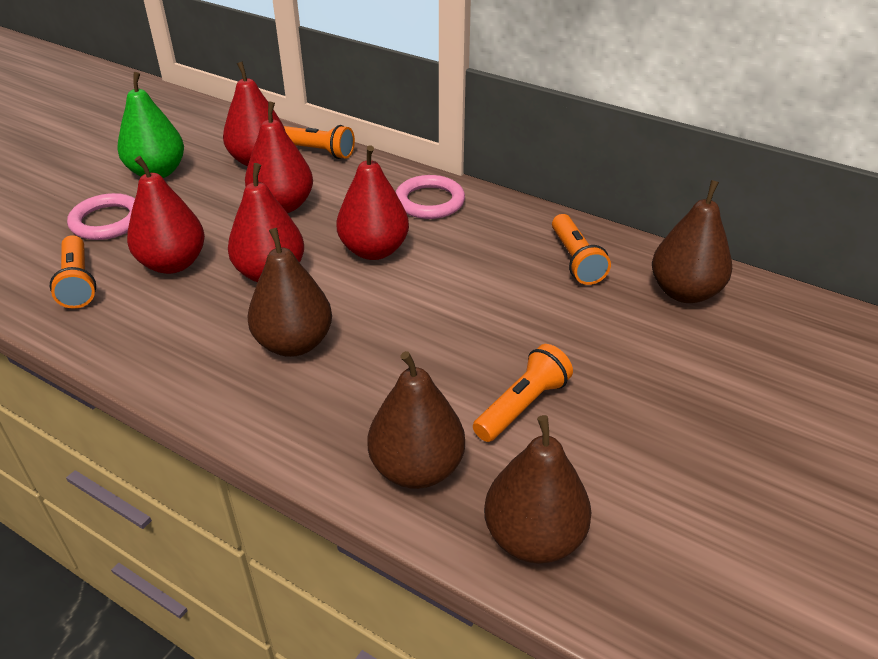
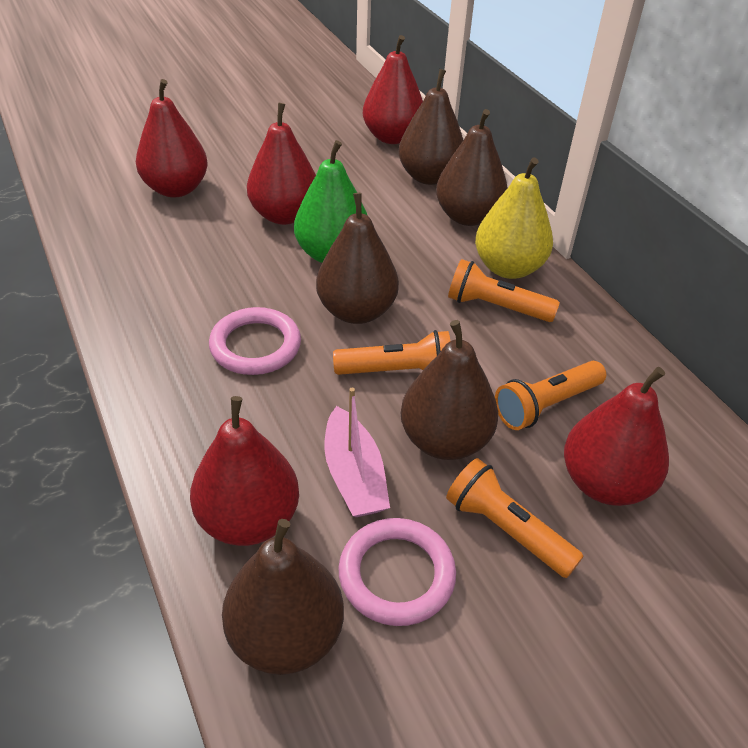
brown pear: 4 -> 5
pink boat: 0 -> 1
yellow pear: 0 -> 1

